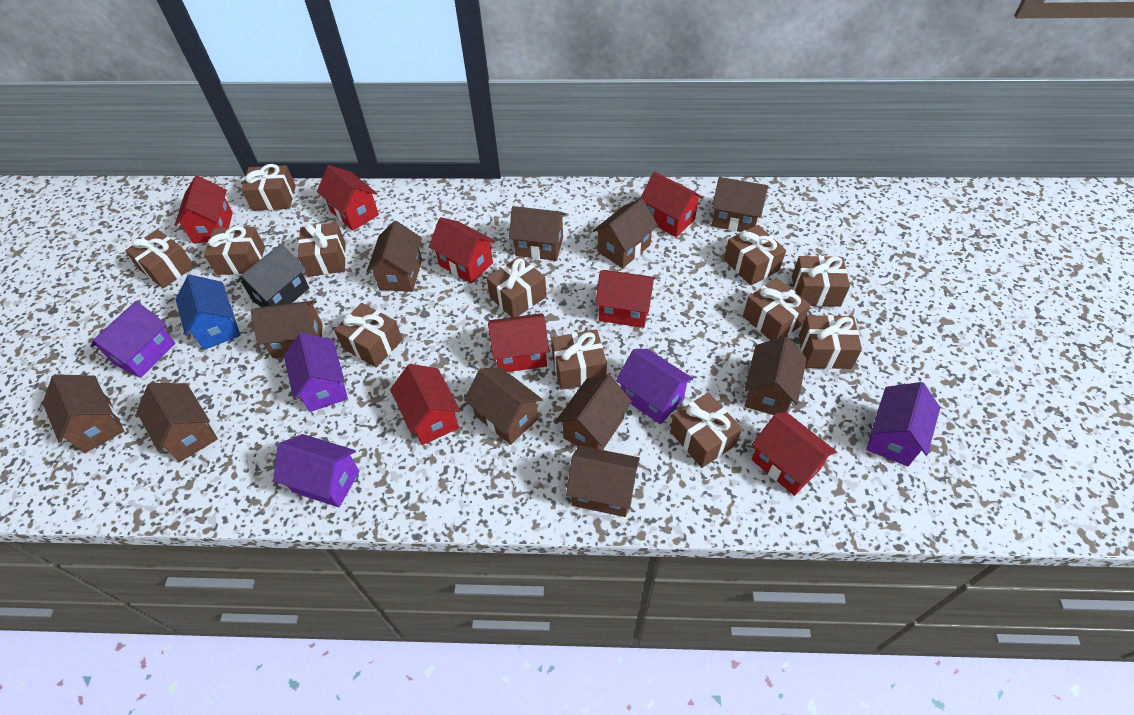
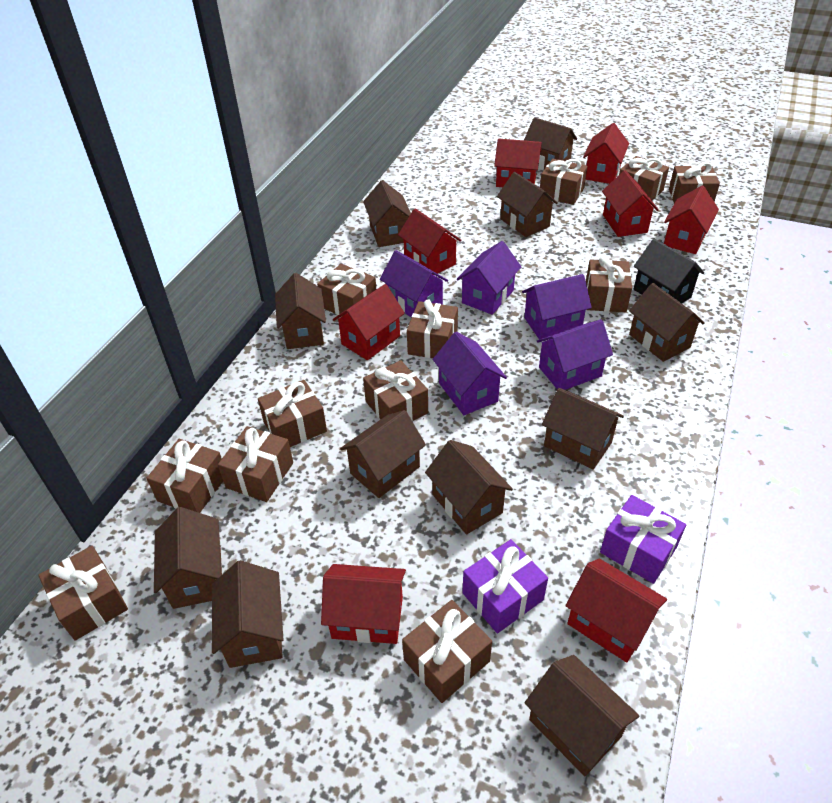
blue house: 1 -> 0
purple gift: 0 -> 2

